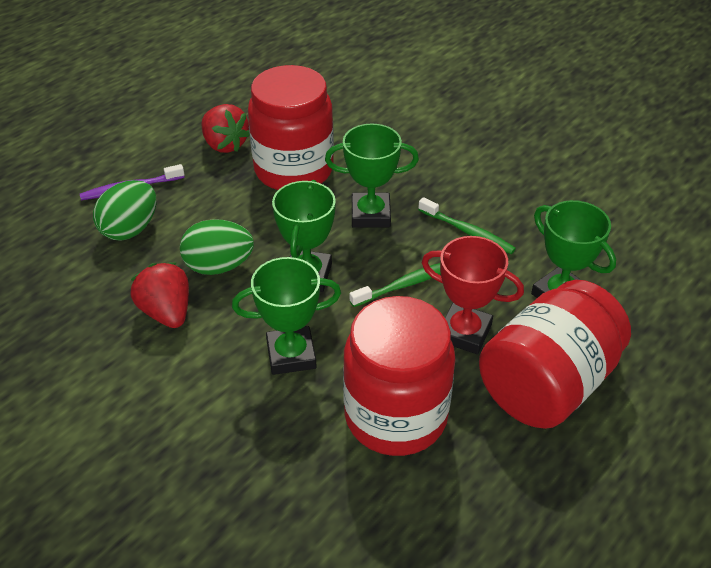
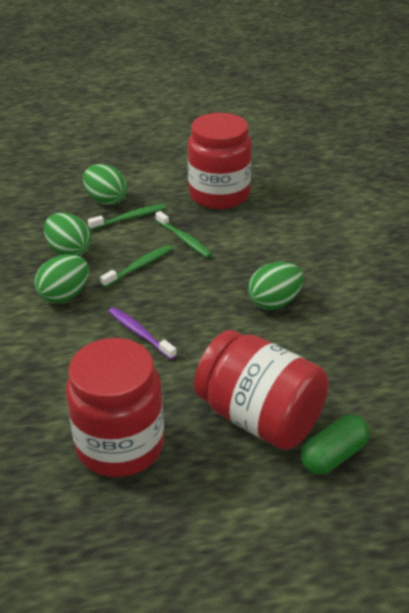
green capsule: 0 -> 1
green egg: 2 -> 4
green toothbrush: 2 -> 3
green trophy: 4 -> 0
red strawberry: 2 -> 0
red trophy: 1 -> 0

